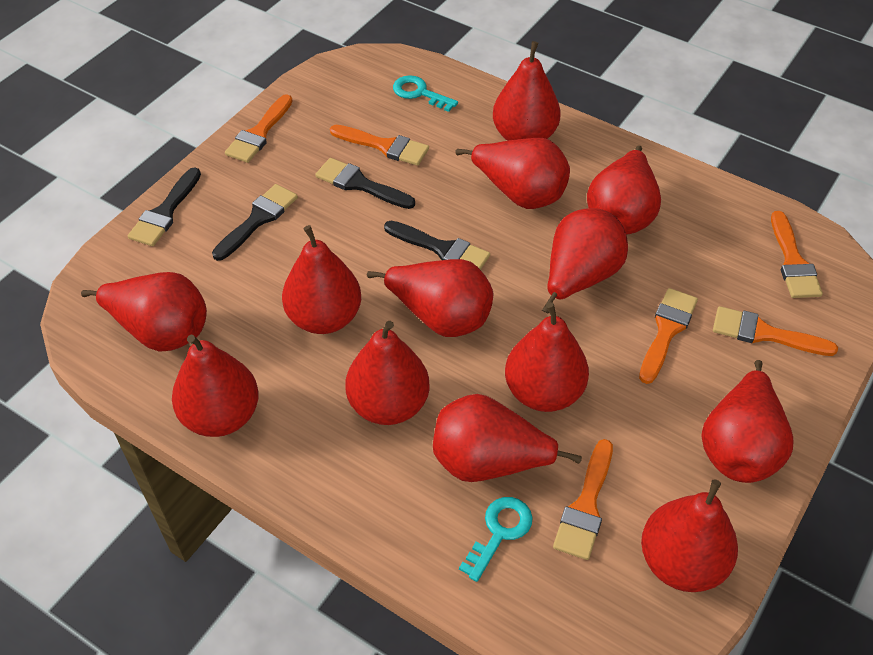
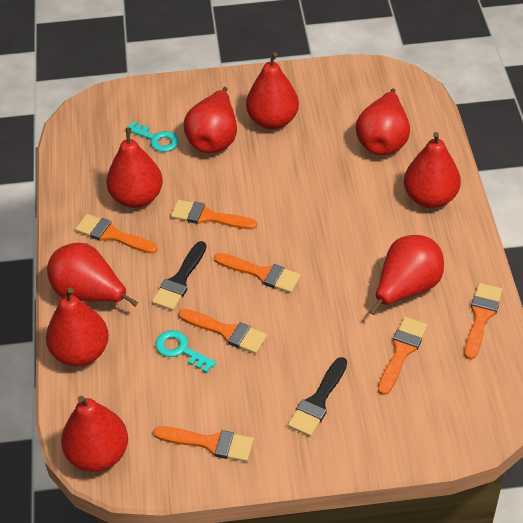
black brush: 4 -> 2
orange brush: 6 -> 7
red pear: 13 -> 9

